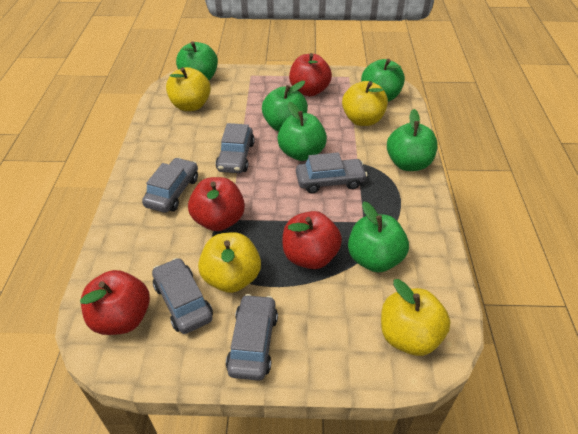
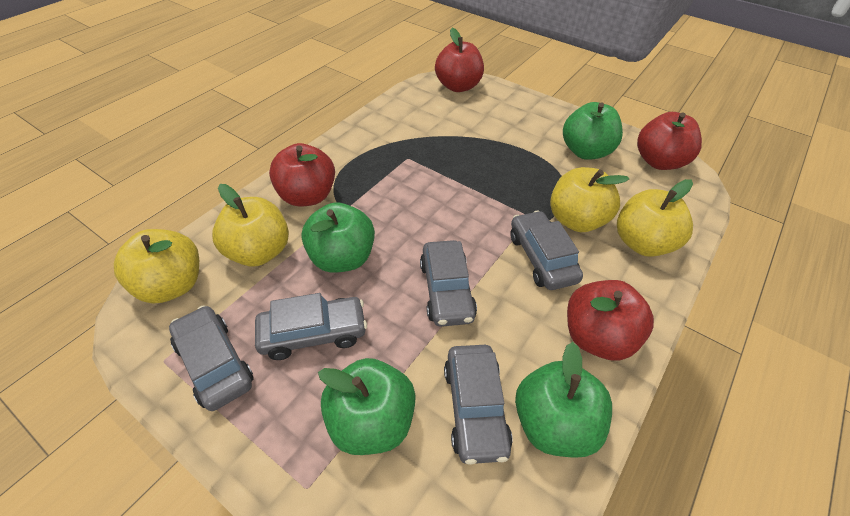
green apple: 6 -> 4

